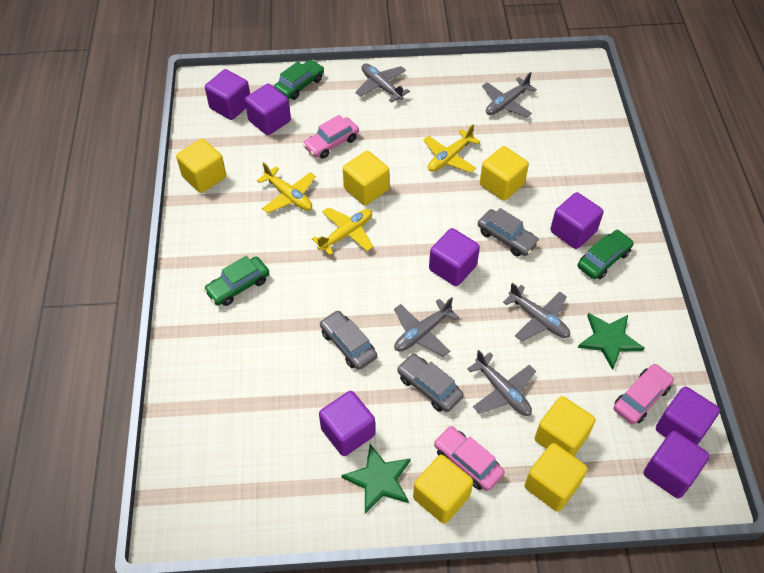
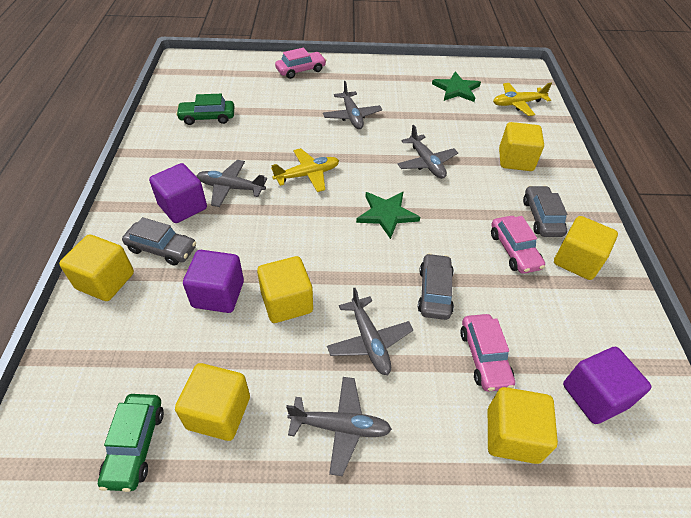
green car: 3 -> 2
purple cube: 7 -> 3
yellow plane: 3 -> 2

